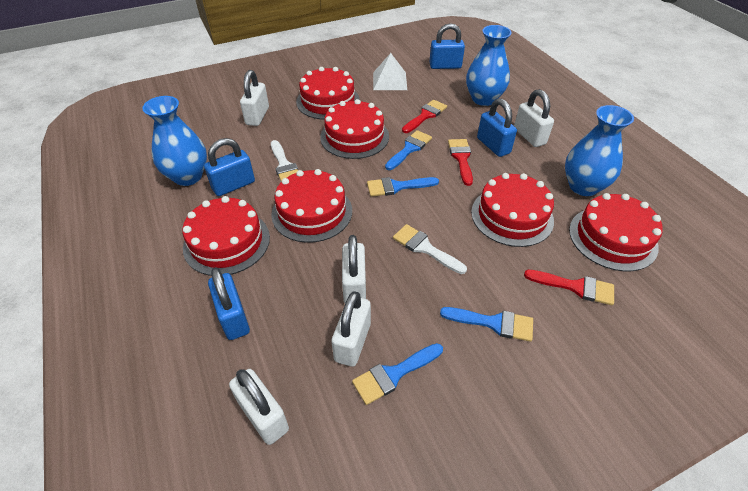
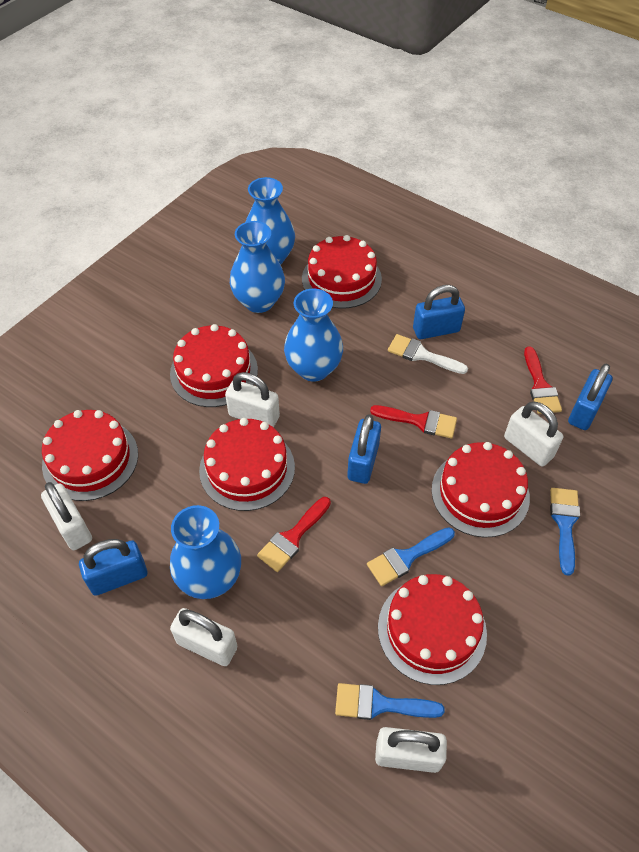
blue brush: 4 -> 3
blue vase: 3 -> 4
white brush: 2 -> 1
white pyramid: 1 -> 0

